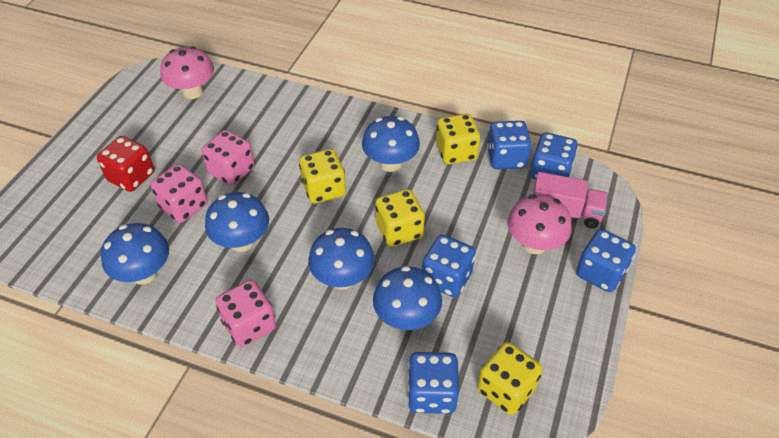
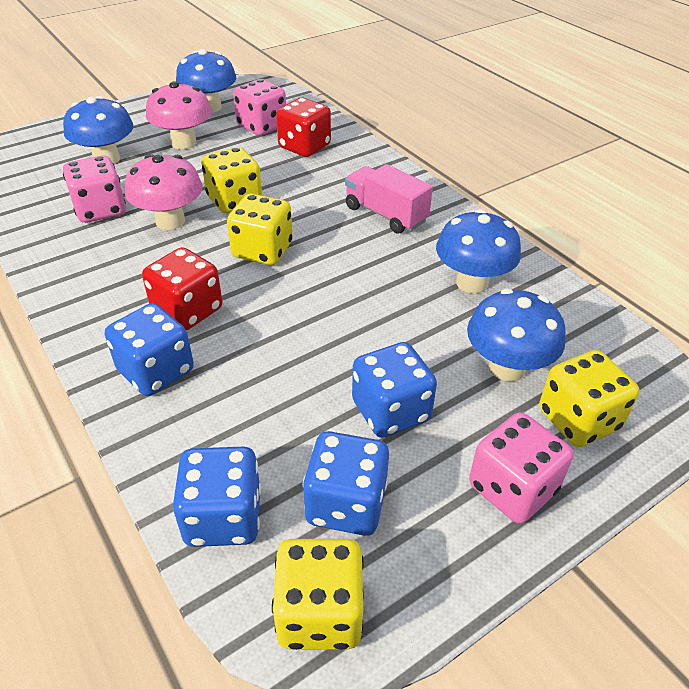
blue dice: 5 -> 4
blue mushroom: 5 -> 4
red dice: 1 -> 2

